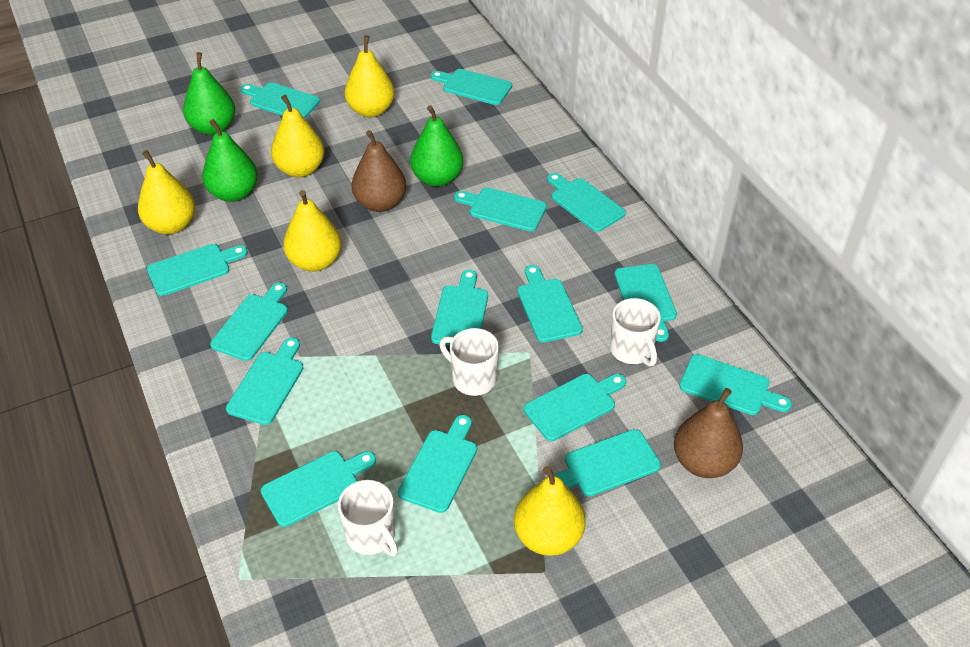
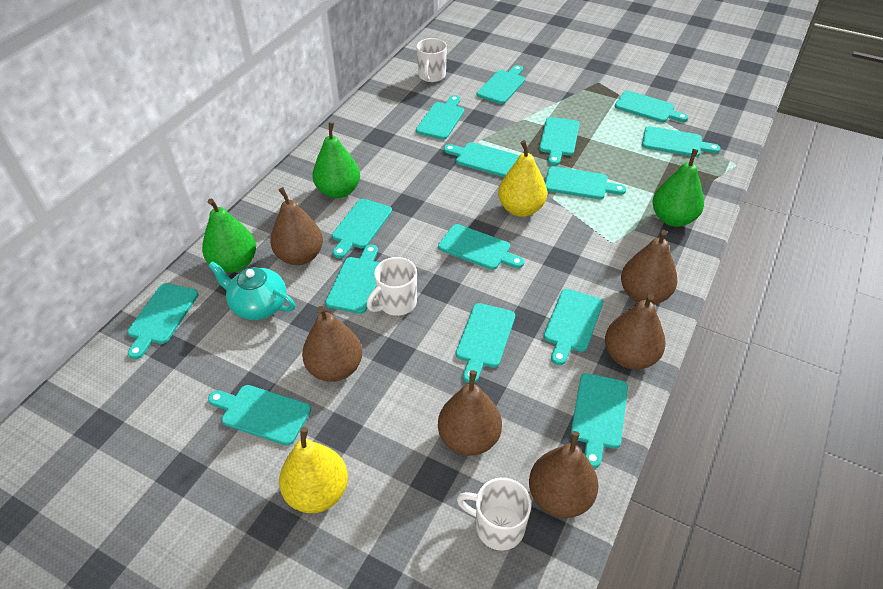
brown pear: 2 -> 6
turquoise teapot: 0 -> 1
yellow pear: 5 -> 2

